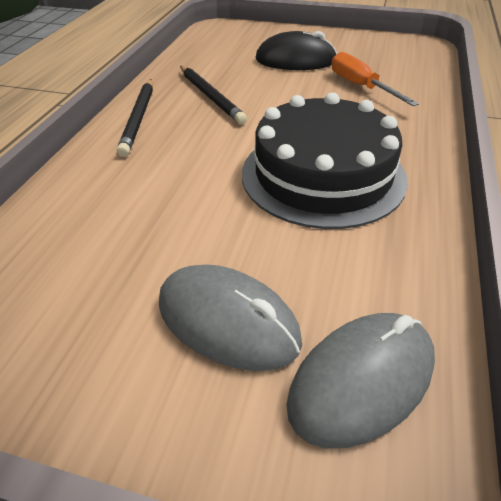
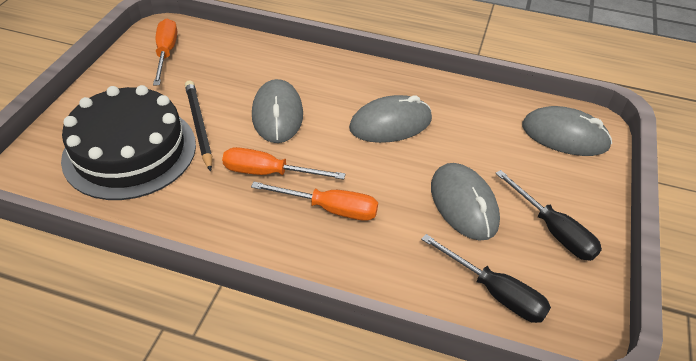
black mouse: 1 -> 0
black pencil: 2 -> 1
black screwdriver: 0 -> 2
grey mouse: 2 -> 4
orange screwdriver: 1 -> 3

